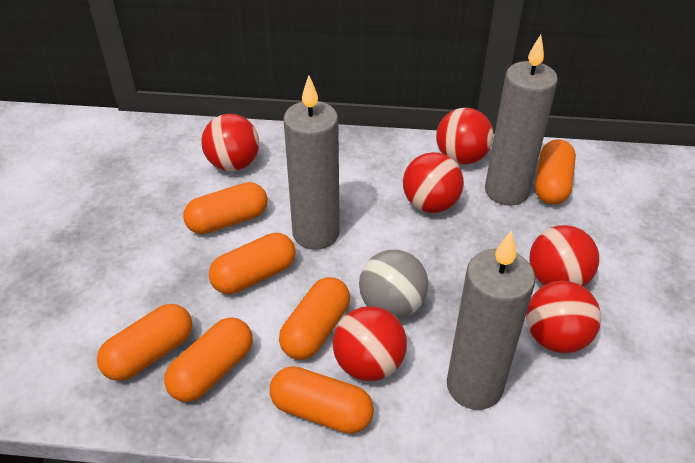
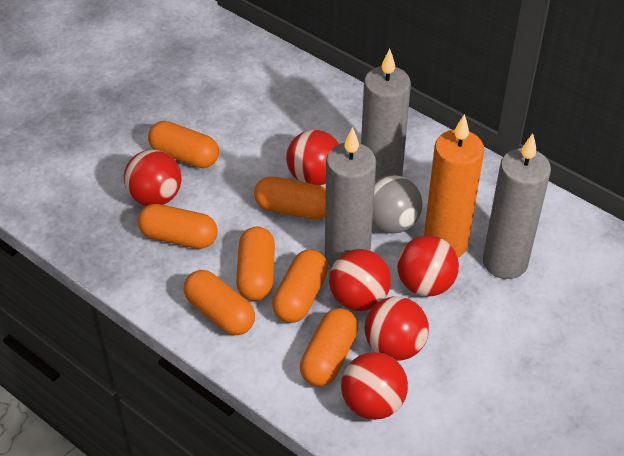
orange candle: 0 -> 1

